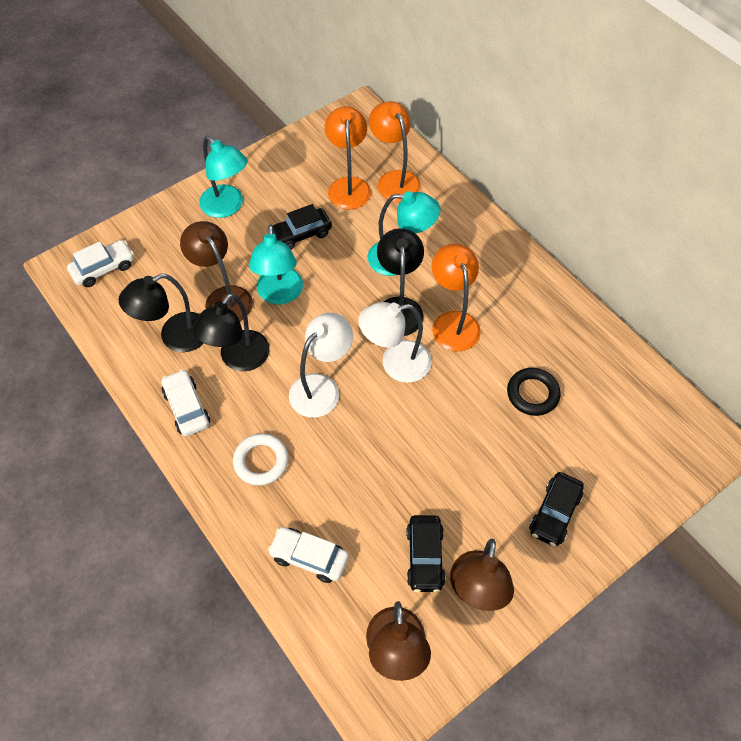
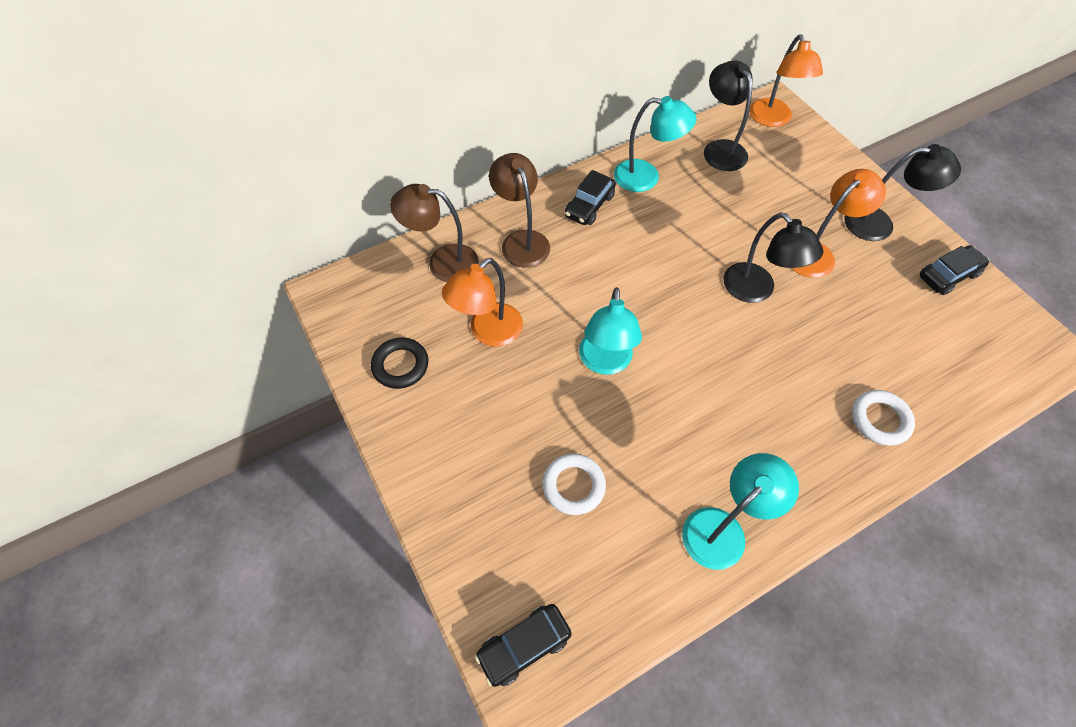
brown lamp: 3 -> 2
white car: 3 -> 0
white lamp: 2 -> 0
white ring: 1 -> 2

